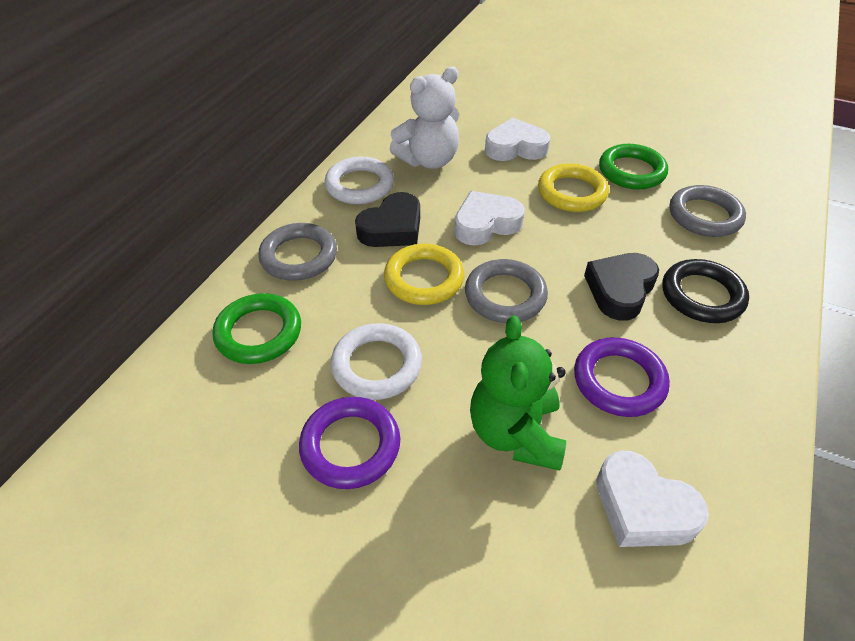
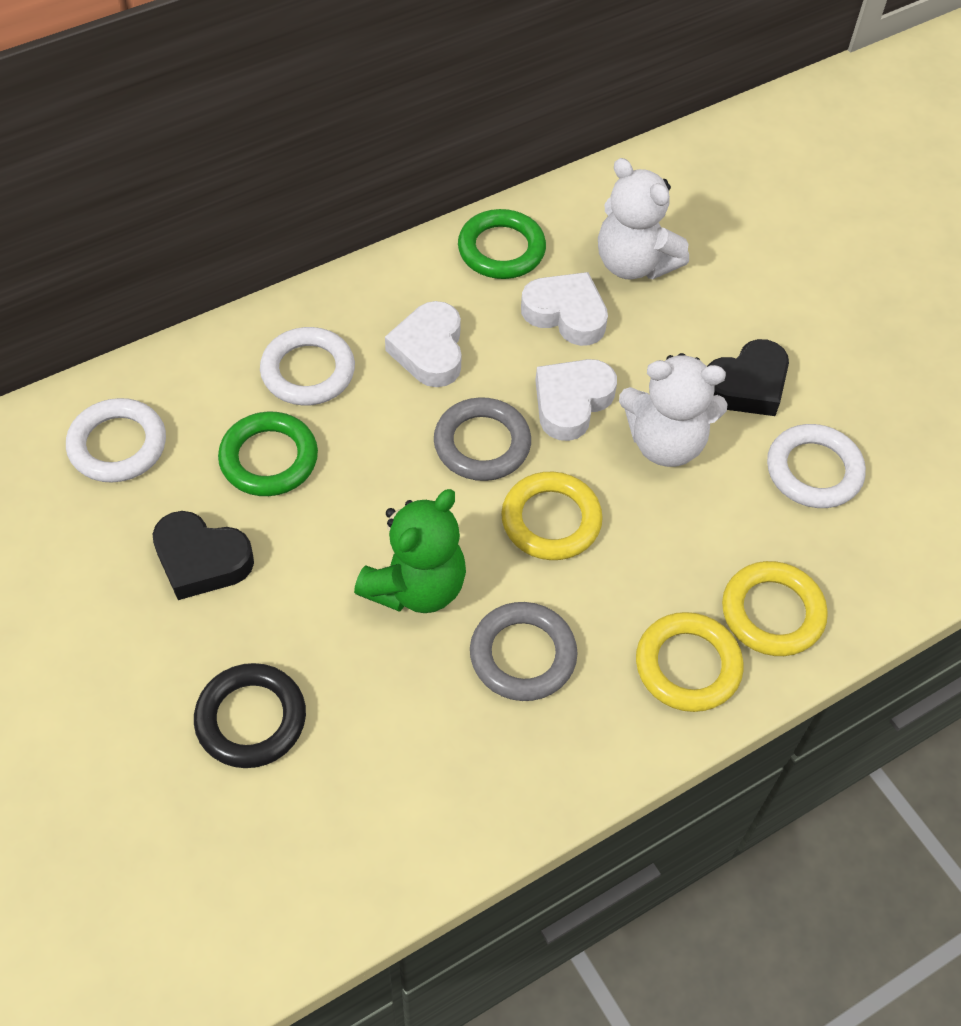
grey ring: 3 -> 2
purple ring: 2 -> 0
white ring: 2 -> 3
white teddy bear: 1 -> 2
yellow ring: 2 -> 3

